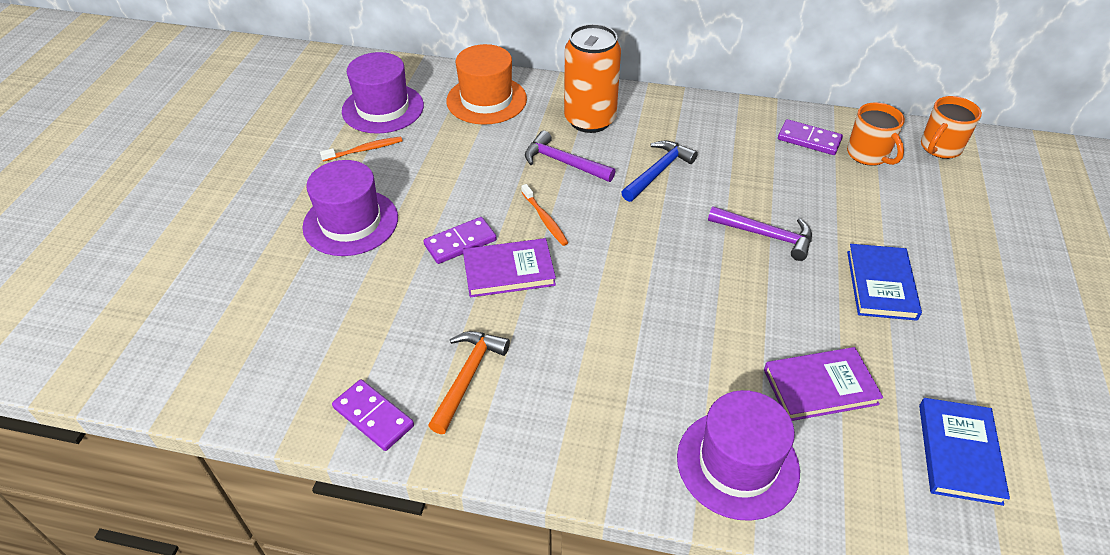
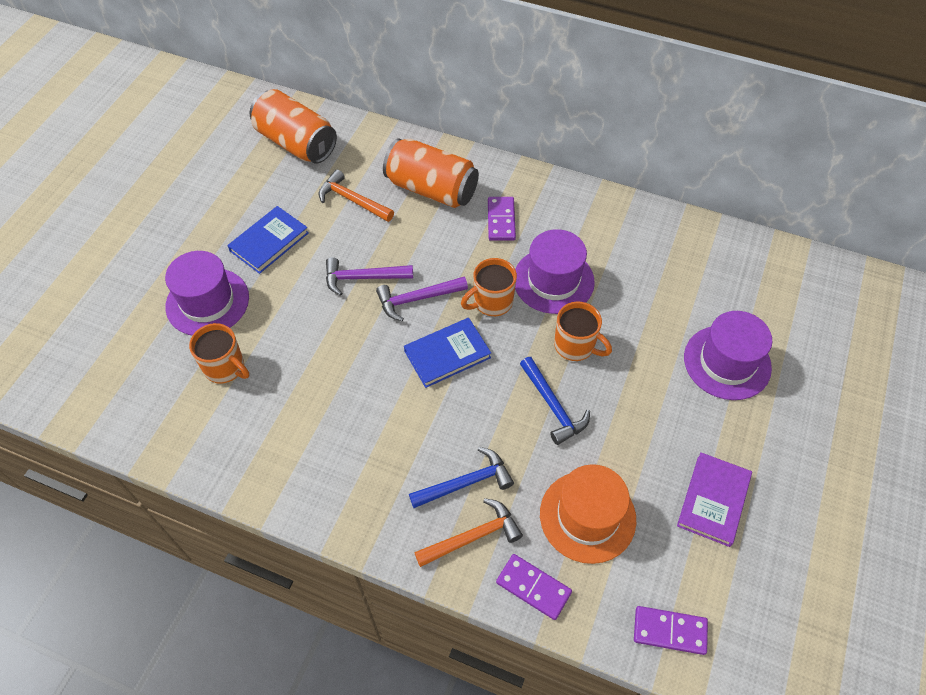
blue hammer: 1 -> 2
orange can: 1 -> 2
orange hammer: 1 -> 2
orange mug: 2 -> 3
orange toothbrush: 2 -> 0
purple book: 2 -> 1

